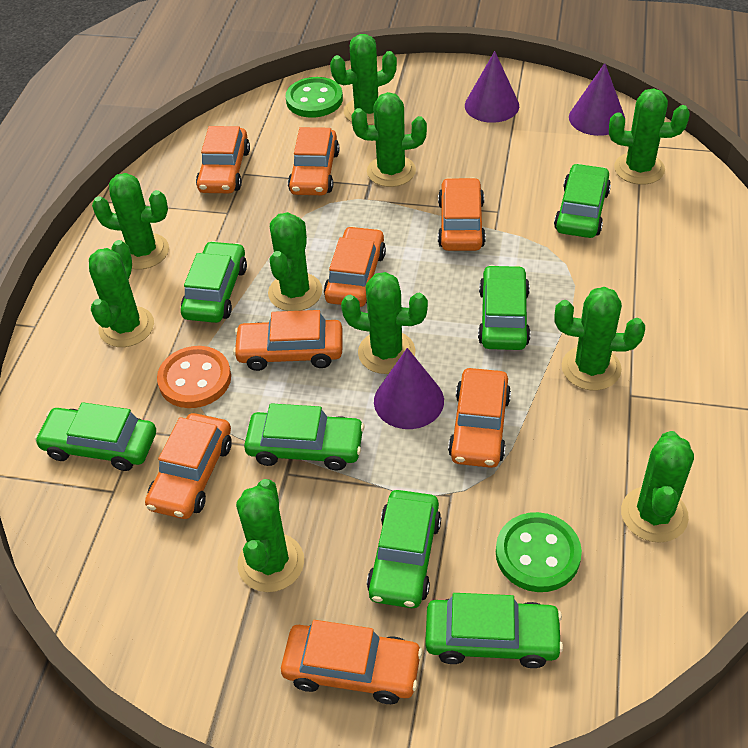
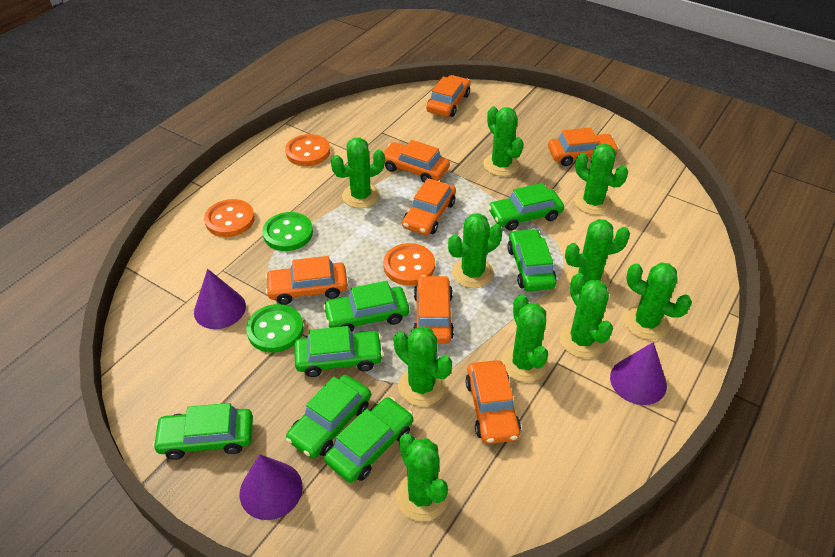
orange button: 1 -> 3
orange car: 8 -> 7

